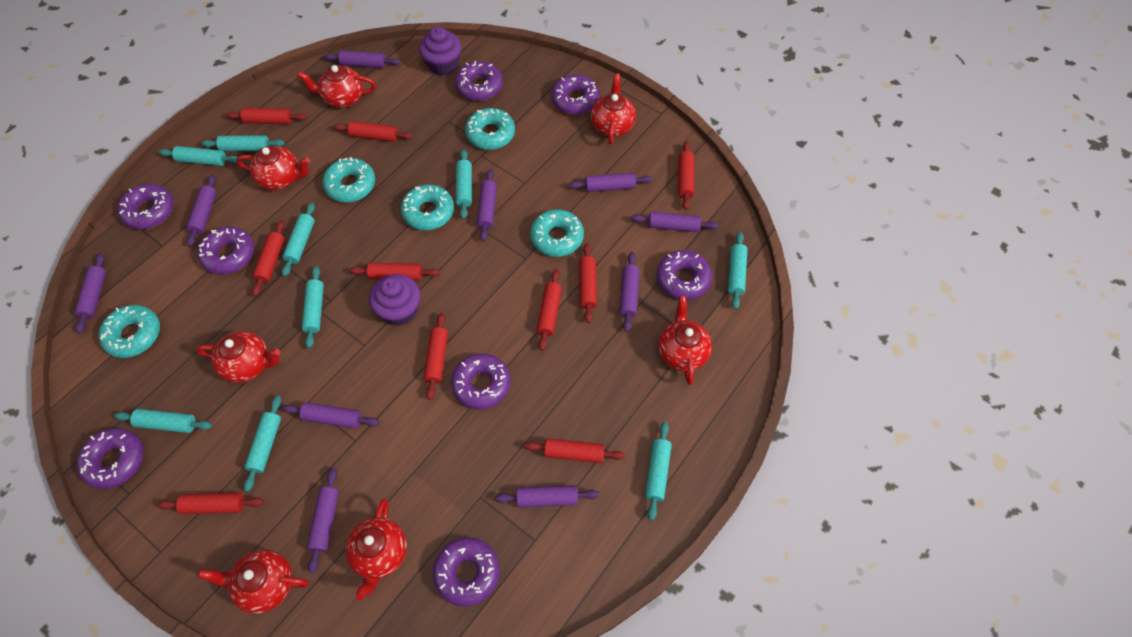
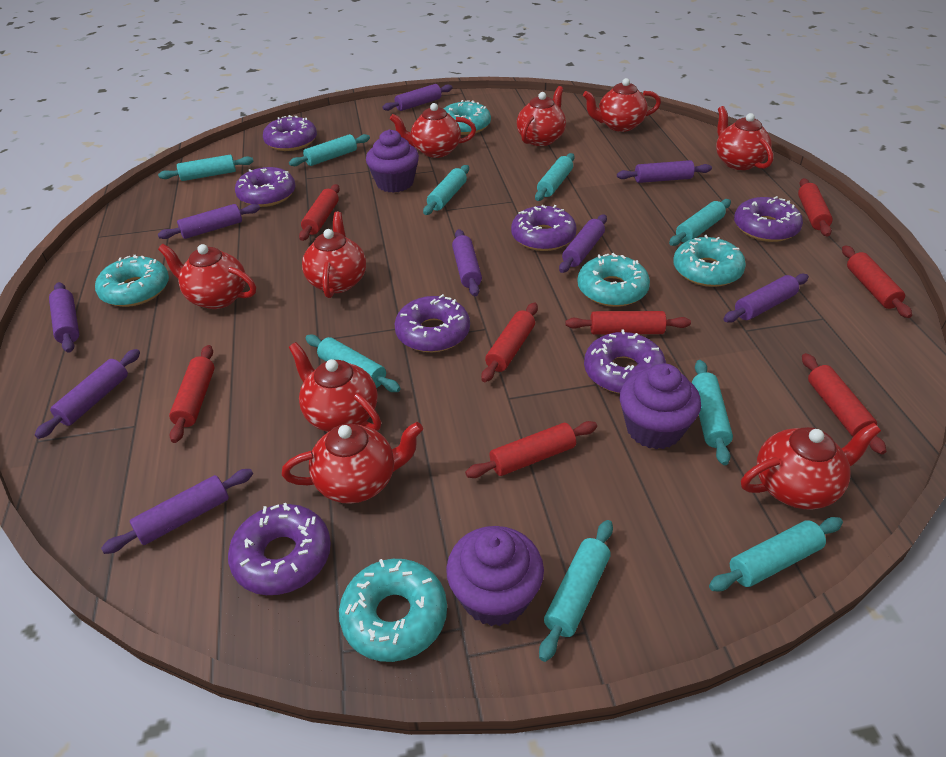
purple cupcake: 2 -> 3
purple donut: 8 -> 7
purple rolling pin: 10 -> 9
red rolling pin: 10 -> 8
red teapot: 7 -> 9

